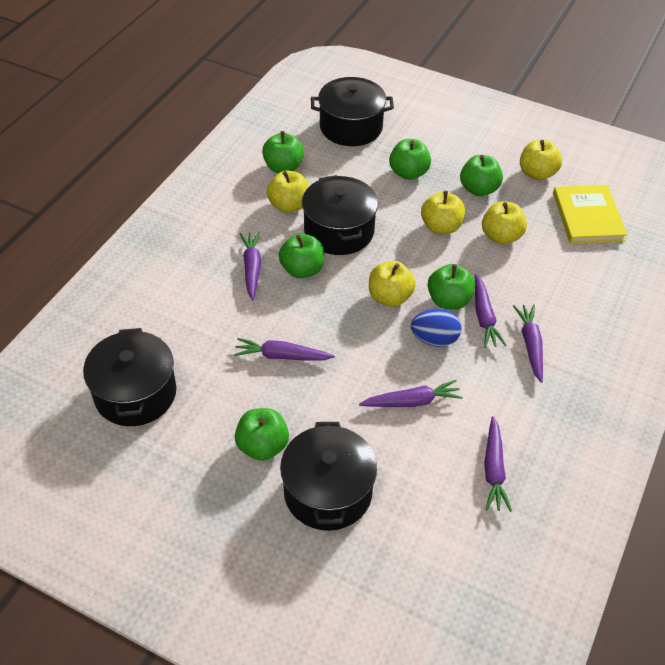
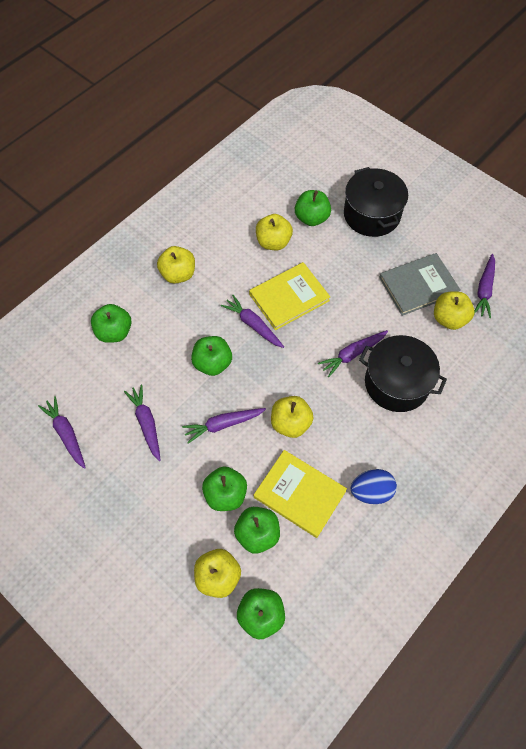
black pot: 4 -> 2
grey book: 0 -> 1
yellow book: 1 -> 2

